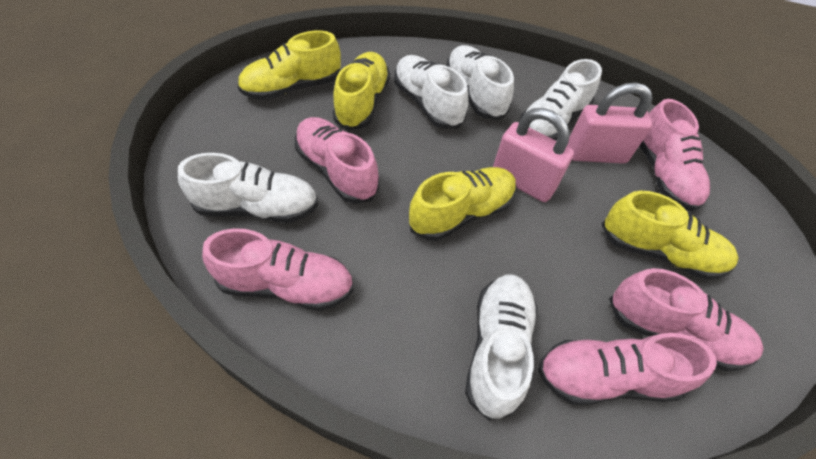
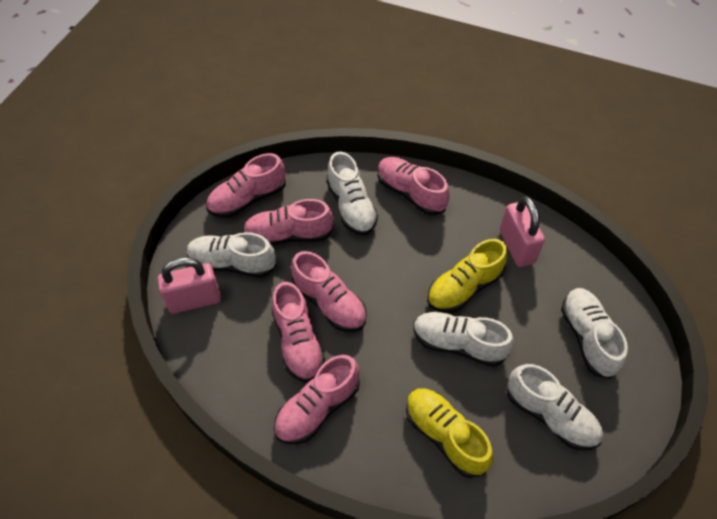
pink shoe: 5 -> 6
yellow shoe: 4 -> 2

